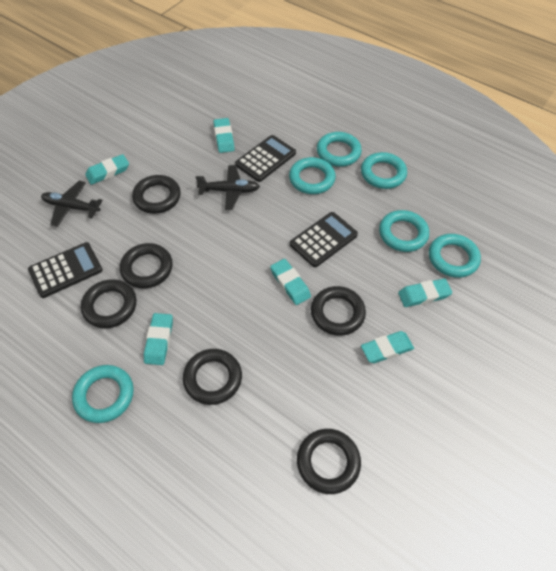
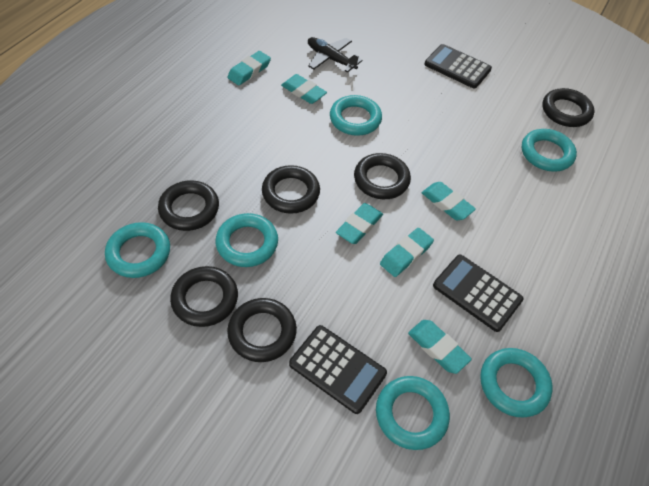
black plane: 2 -> 1

